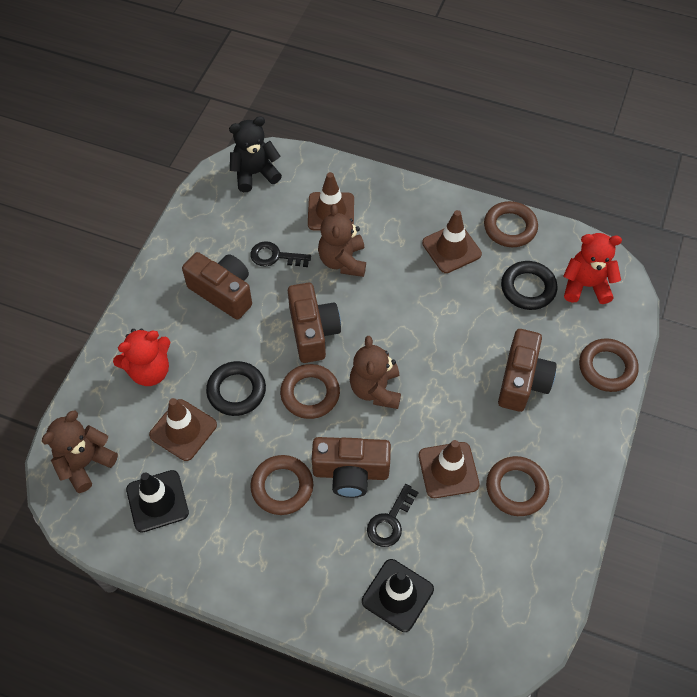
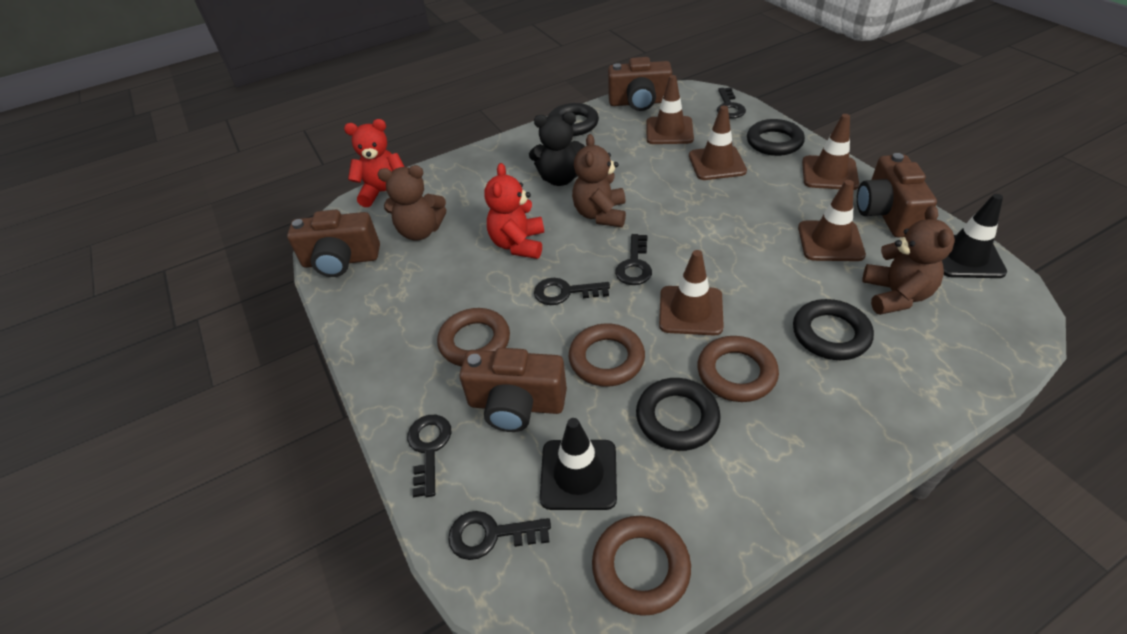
black key: 2 -> 5
black ring: 2 -> 4
brown ring: 5 -> 4
brown traffic cone: 4 -> 5

